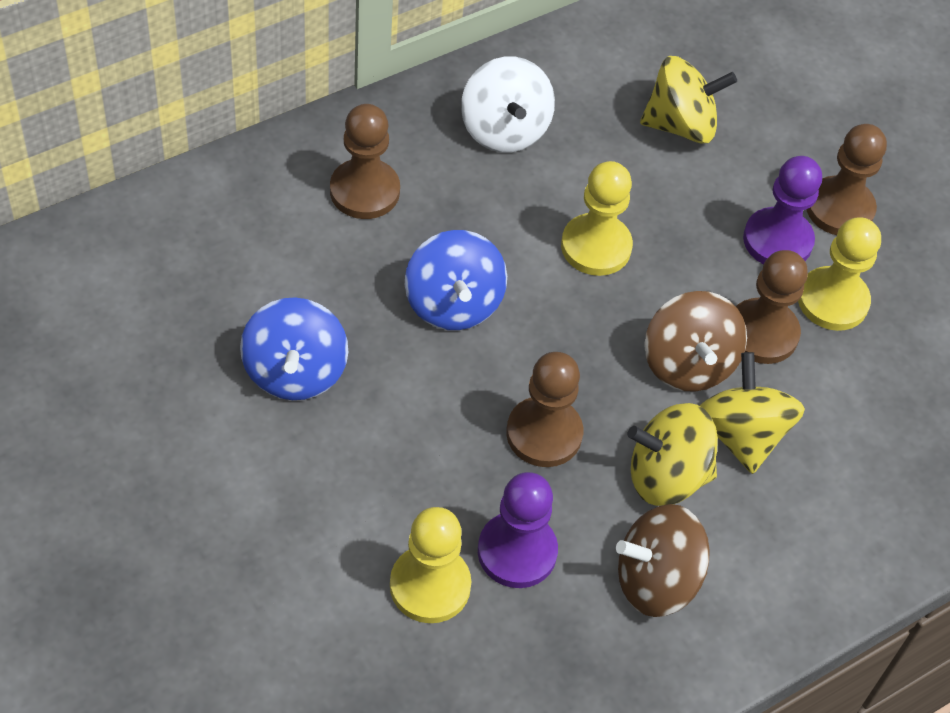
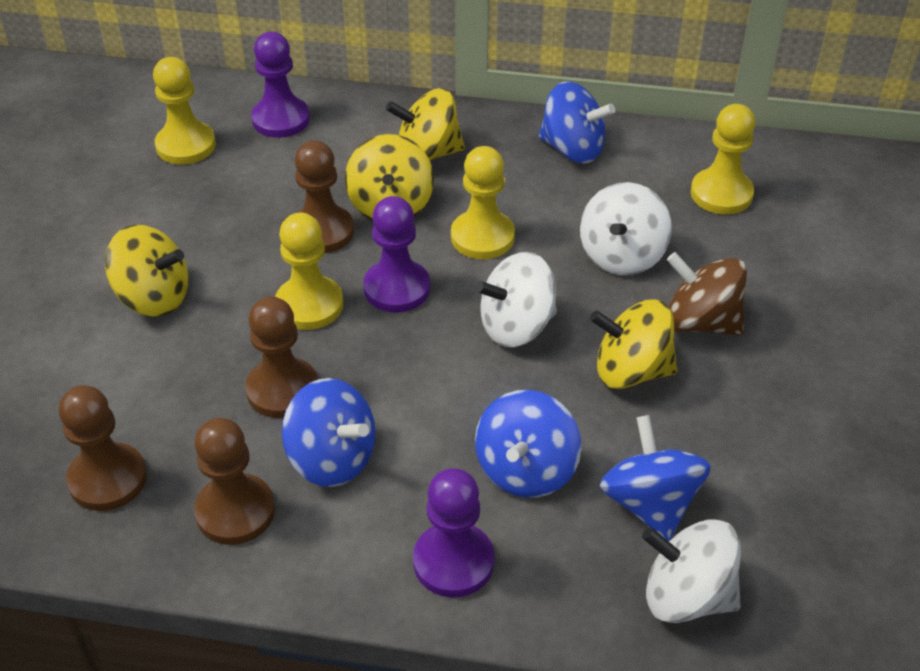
blue spinning top: 2 -> 4
brown spinning top: 2 -> 1
purple pawn: 2 -> 3
white spinning top: 1 -> 3
yellow pawn: 3 -> 4
yellow spinning top: 3 -> 4

